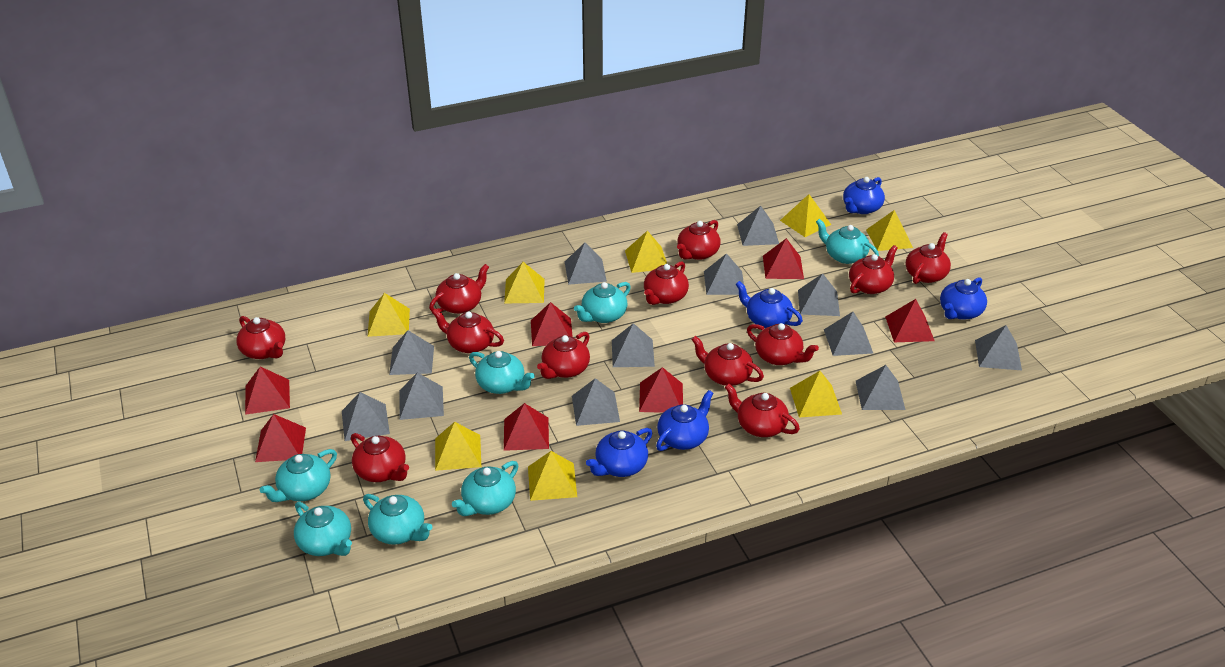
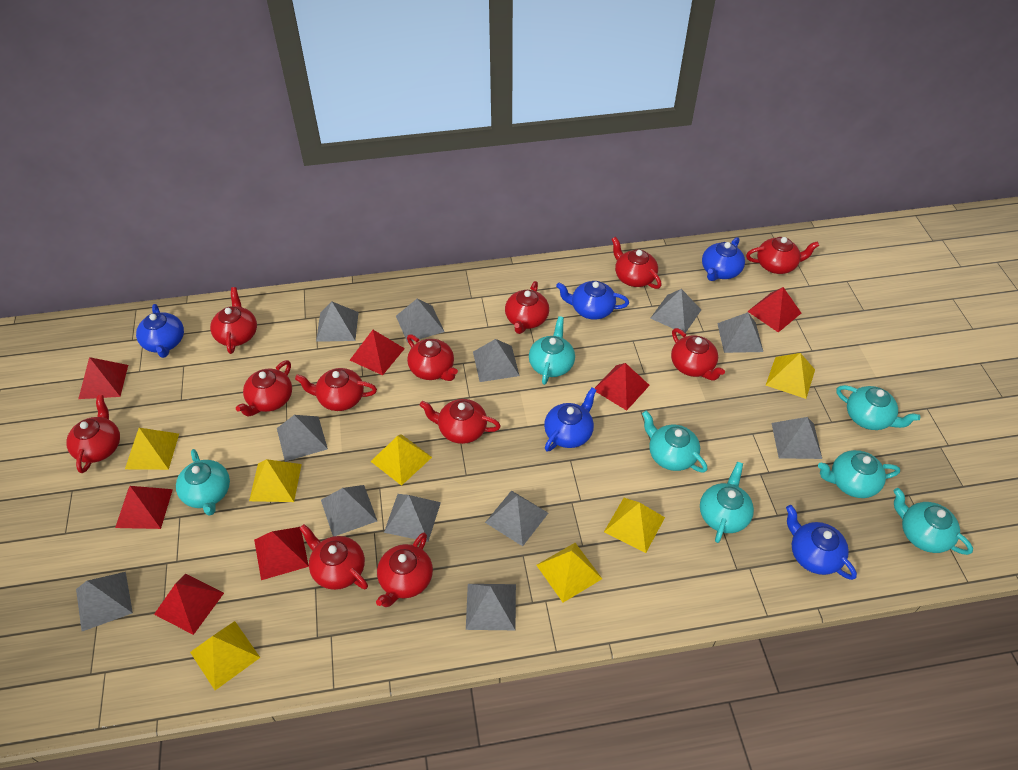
yellow pyramid: 8 -> 7

